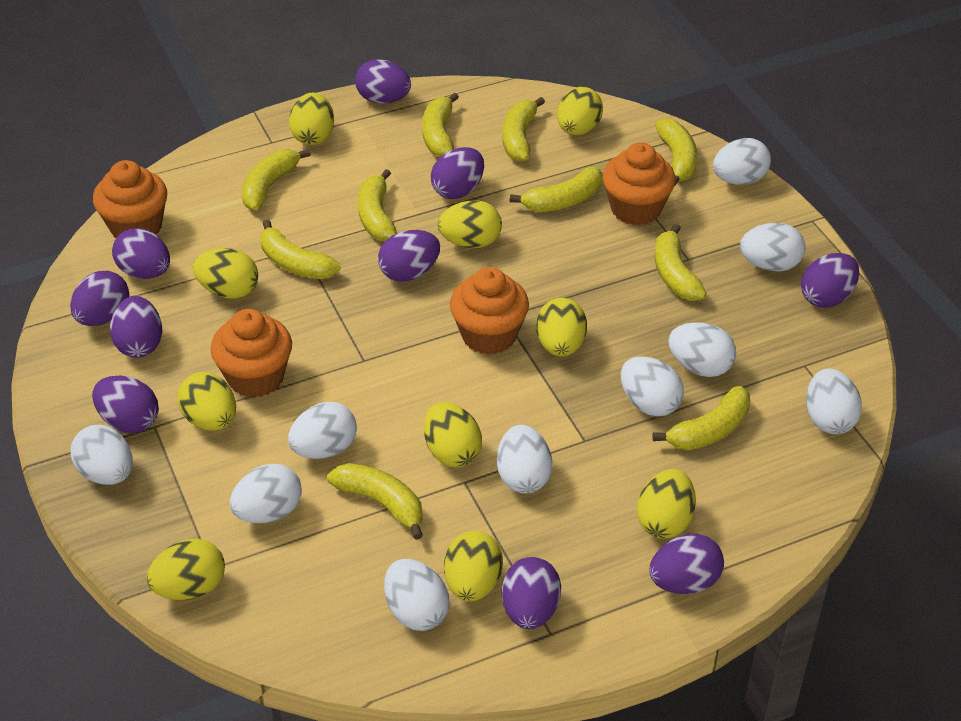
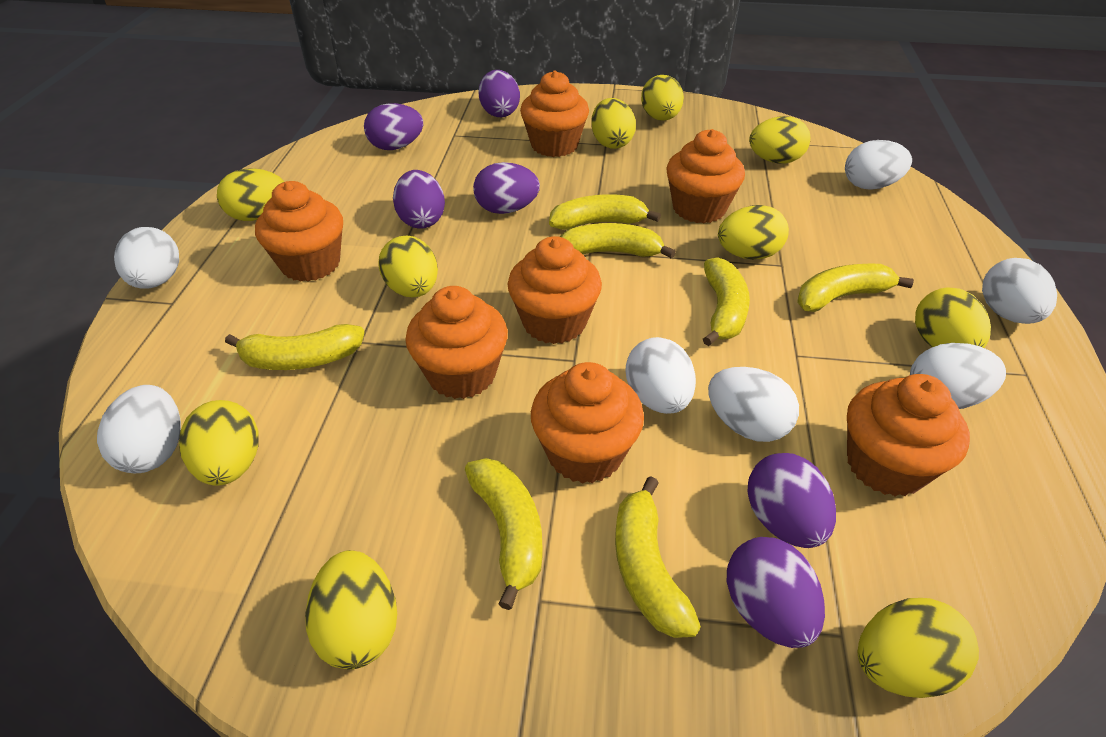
orange cupcake: 4 -> 7
purple egg: 10 -> 6
white egg: 10 -> 7
yellow banana: 10 -> 7

